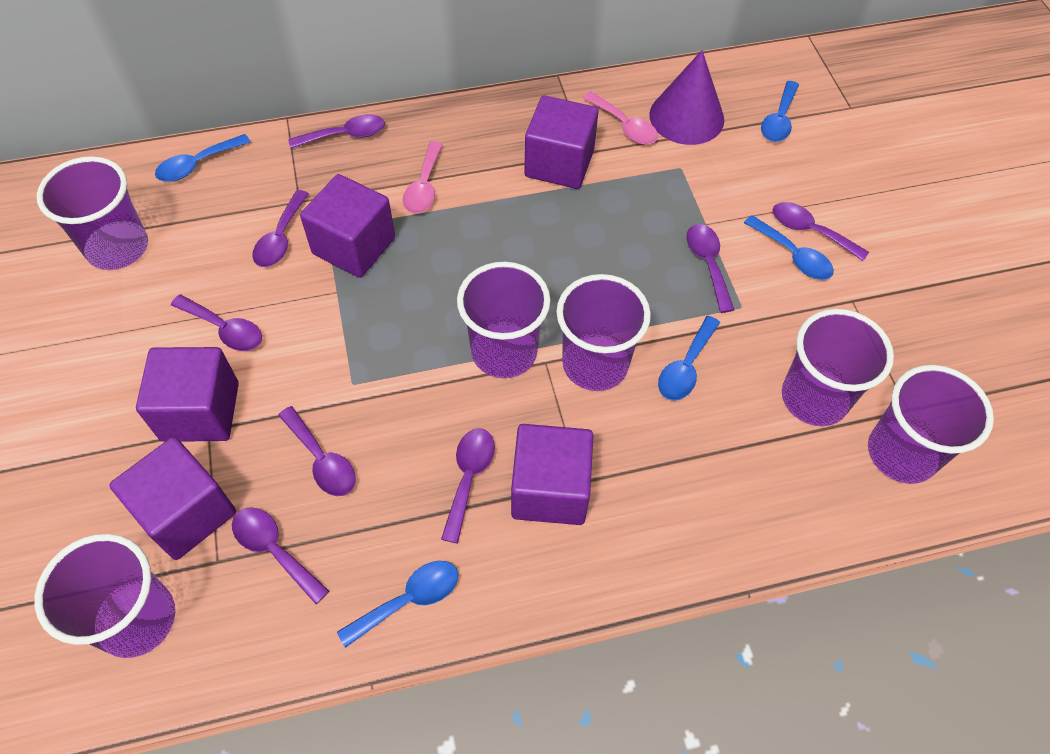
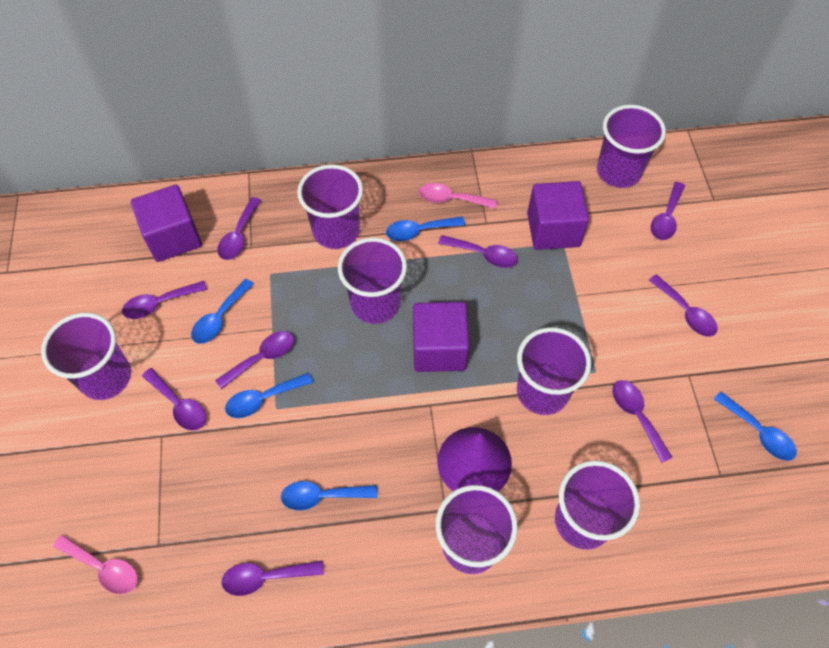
purple cube: 5 -> 3
purple cup: 6 -> 7
purple spoon: 8 -> 9

